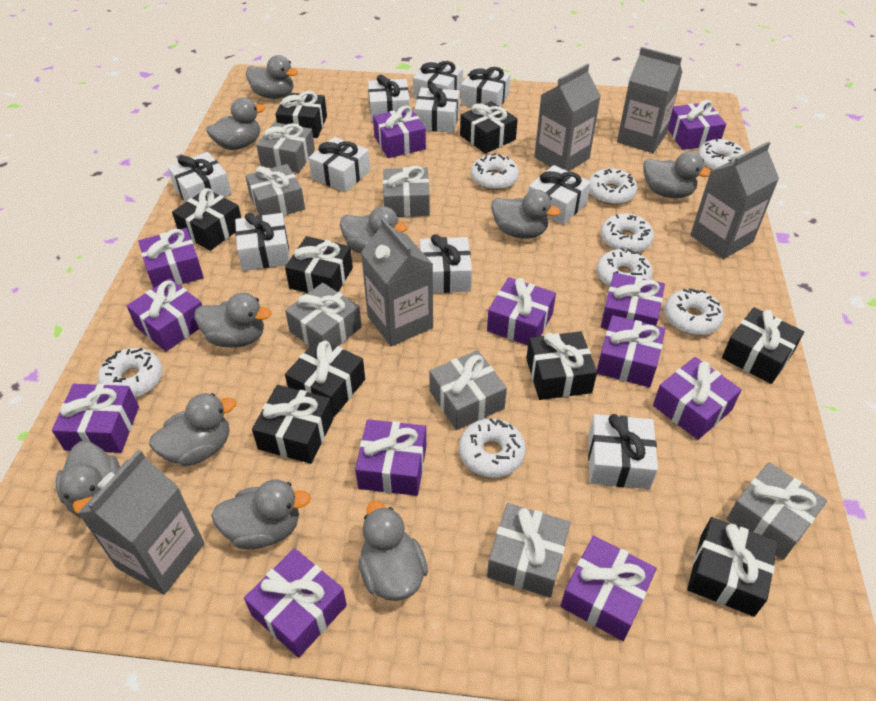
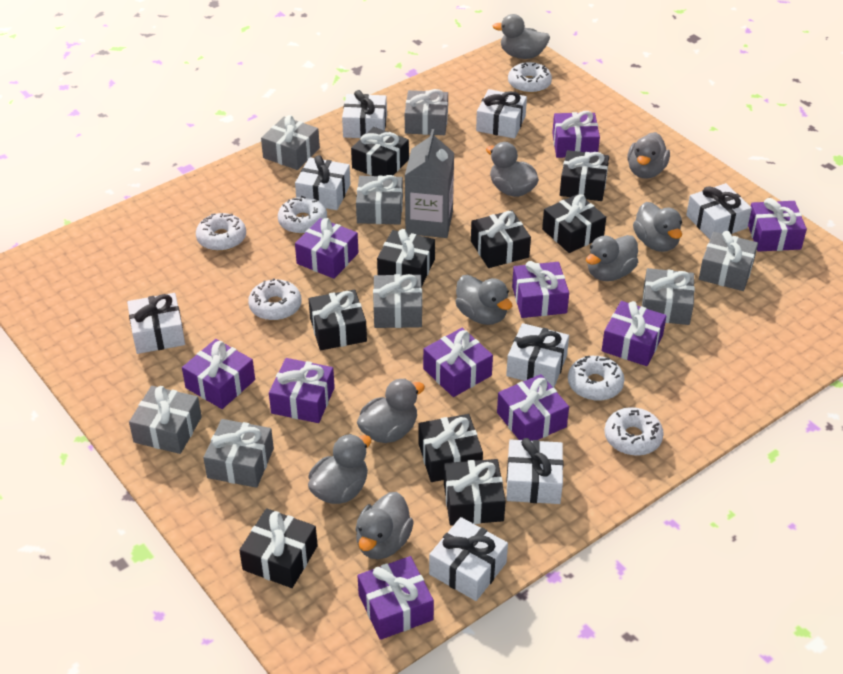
grey carton: 5 -> 1
grey duck: 10 -> 9
grey gift: 7 -> 8
purple gift: 12 -> 10
white donut: 8 -> 6
white gift: 10 -> 8

